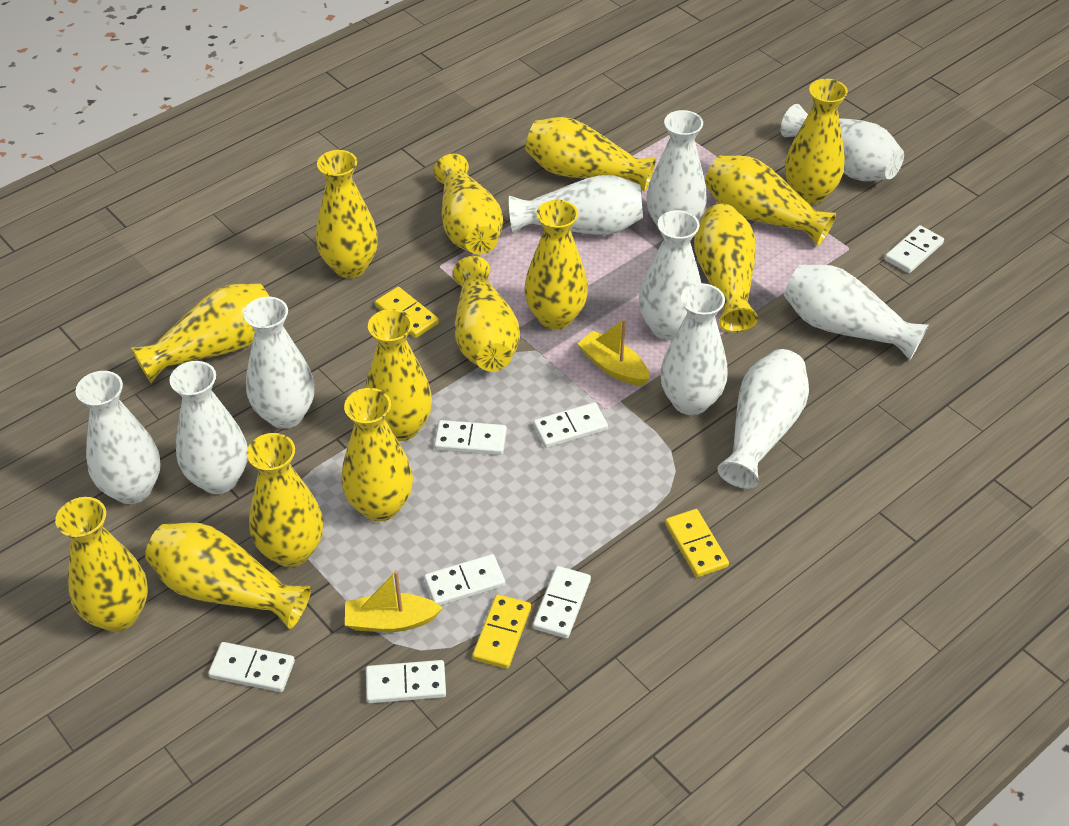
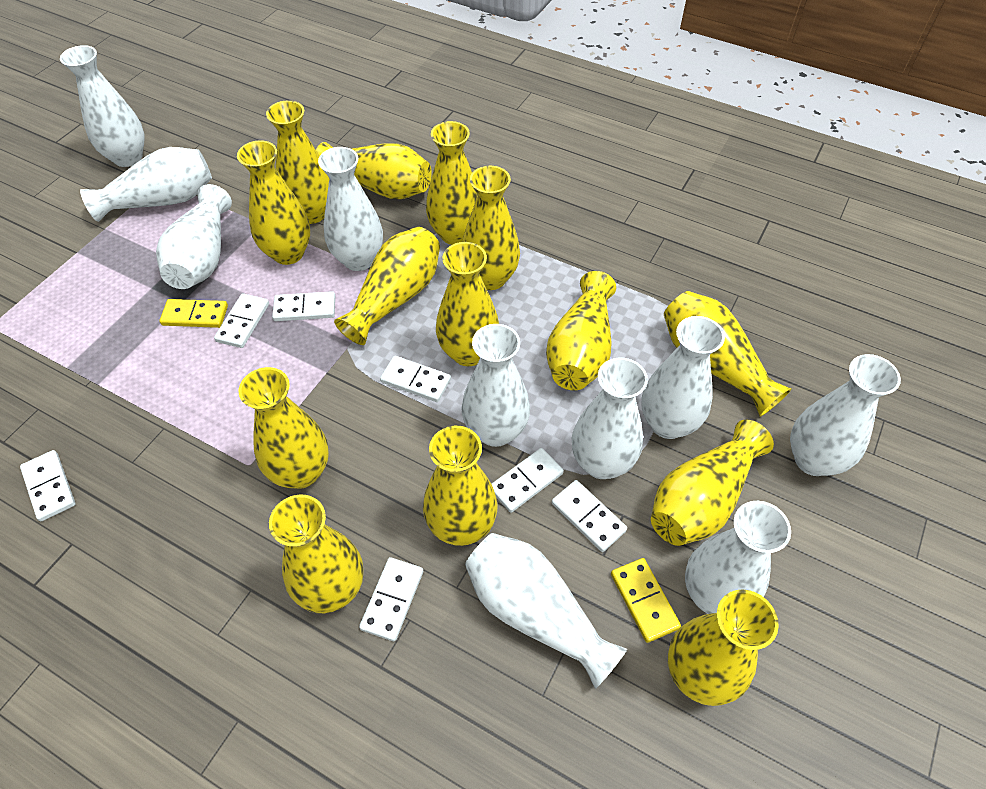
yellow boat: 2 -> 0
yellow domino: 3 -> 2

